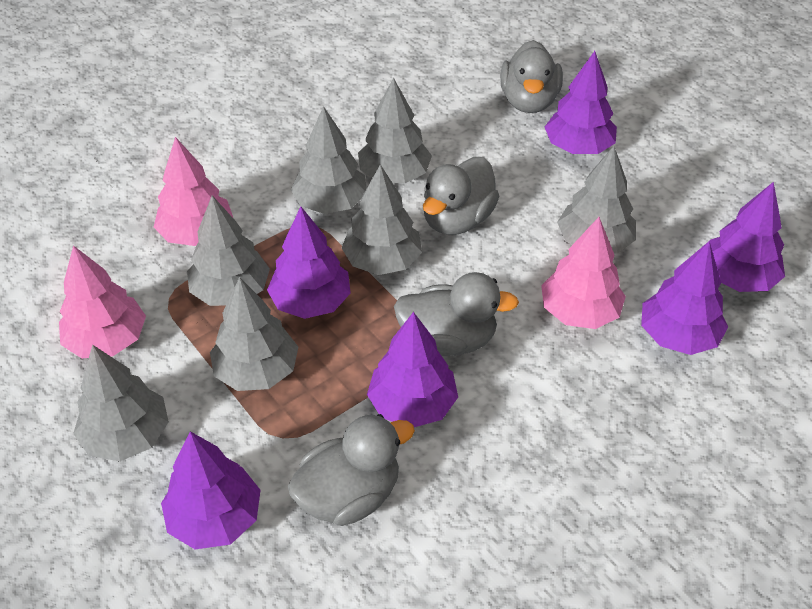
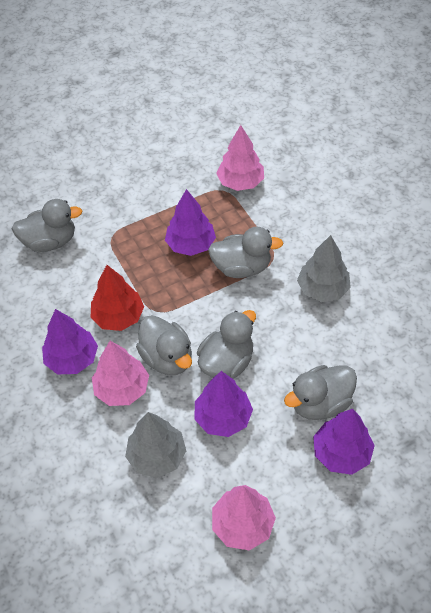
grey duck: 4 -> 5
grey tree: 7 -> 2
purple tree: 6 -> 4
red tree: 0 -> 1

